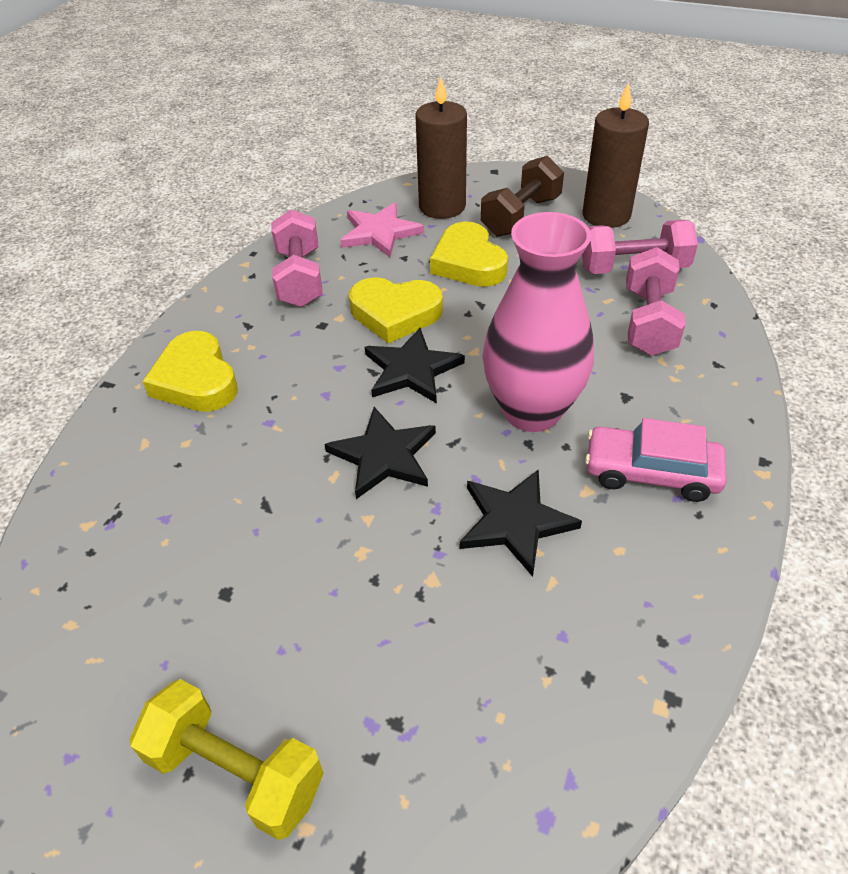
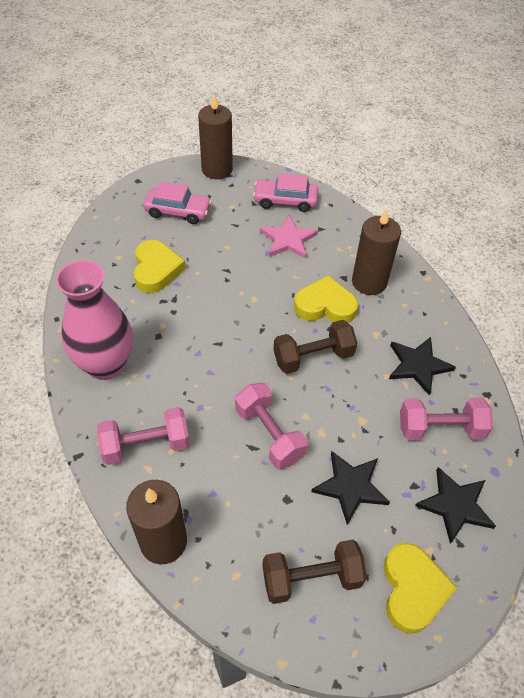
brown candle: 2 -> 3
brown dumbbell: 1 -> 2
pink car: 1 -> 2
yellow dumbbell: 1 -> 0

